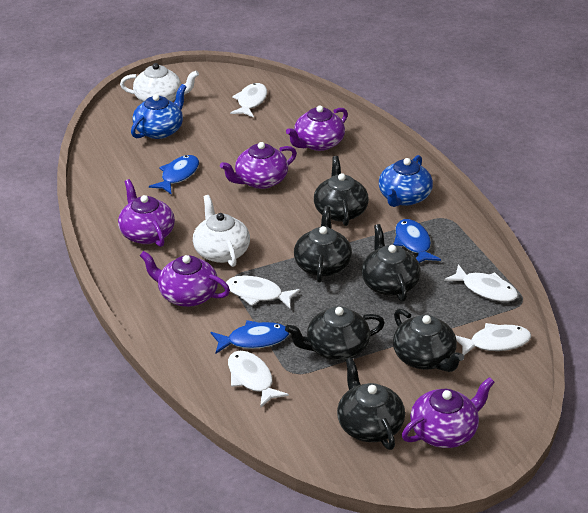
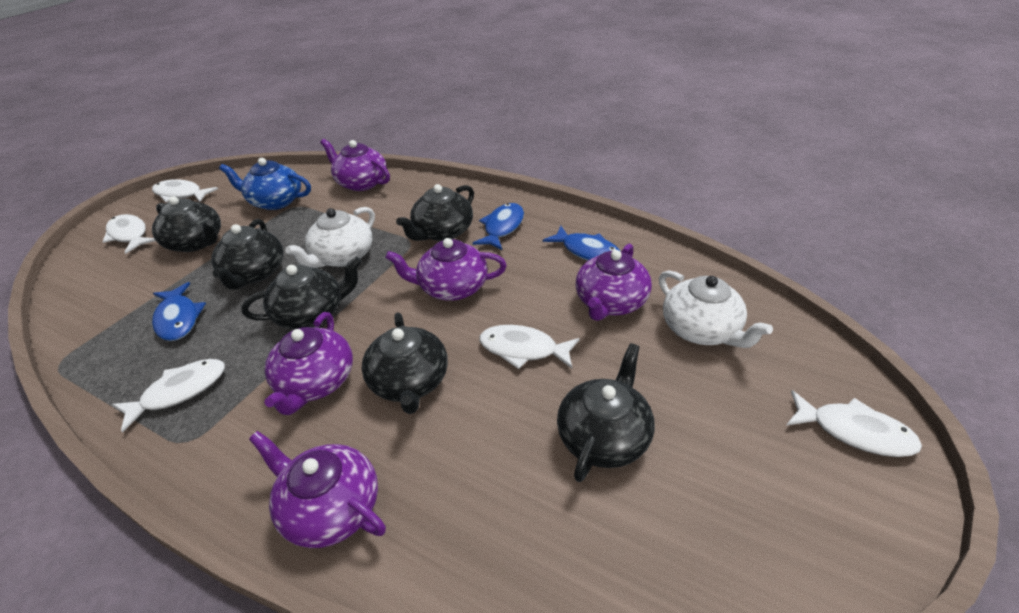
blue teapot: 2 -> 1

